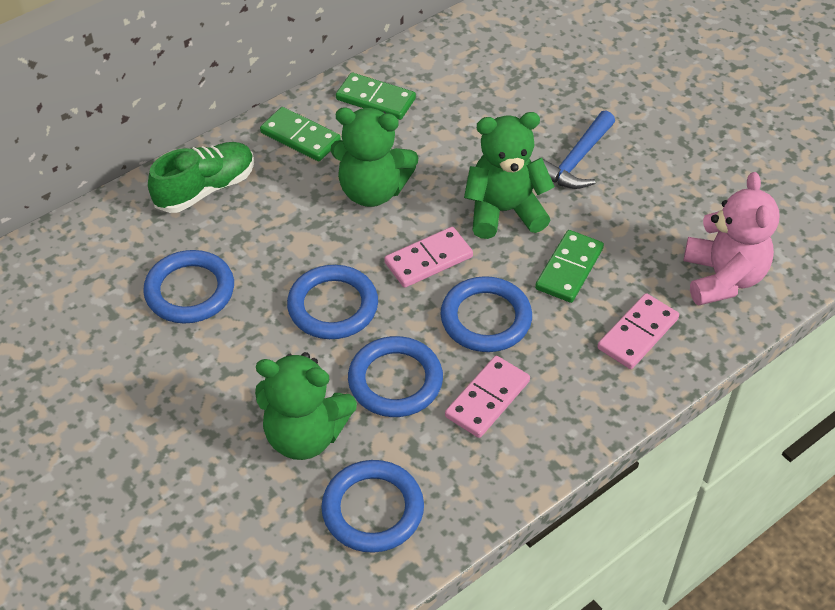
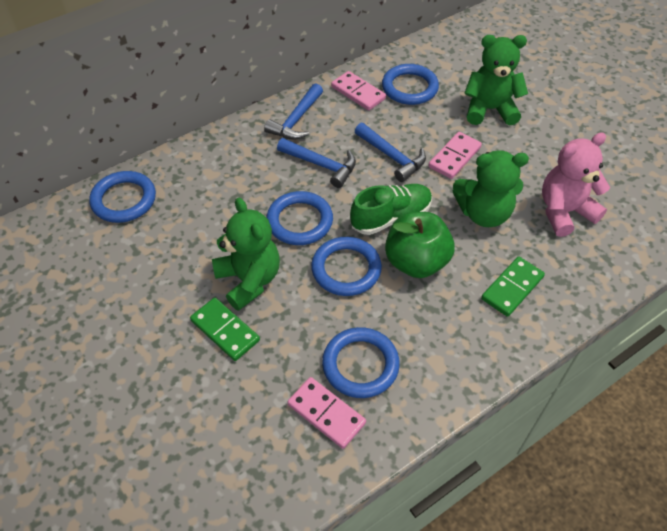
blue hammer: 1 -> 3
green apple: 0 -> 1
green domino: 3 -> 2

